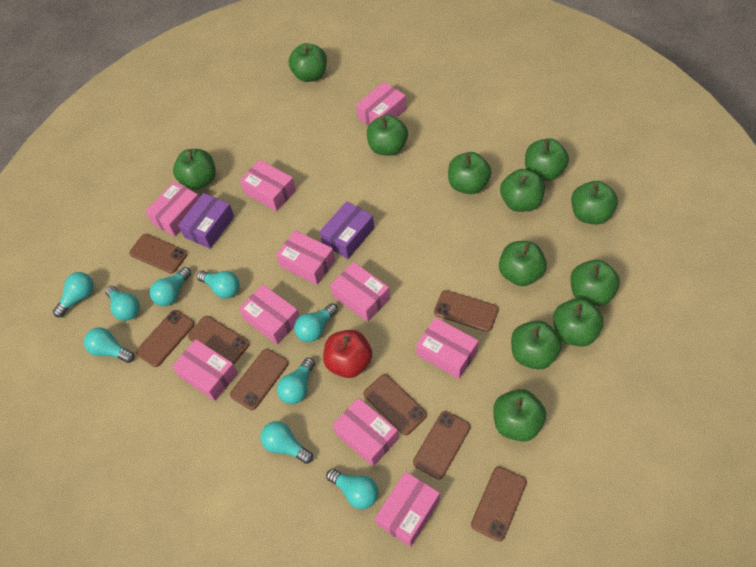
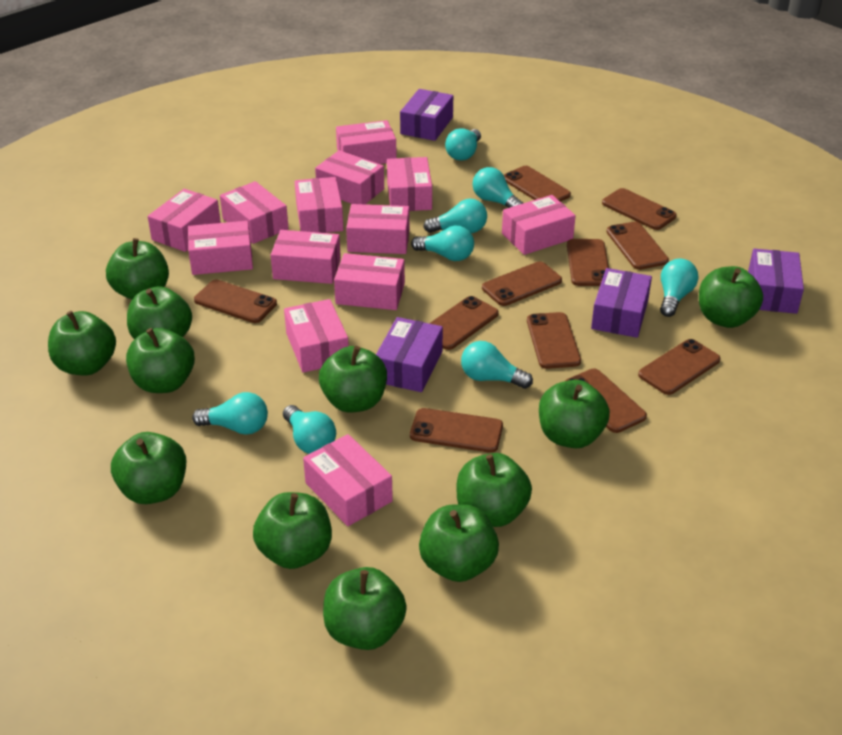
brown phone: 8 -> 11
pink box: 10 -> 13
purple box: 2 -> 4
red apple: 1 -> 0
turquoise light bulb: 9 -> 8

